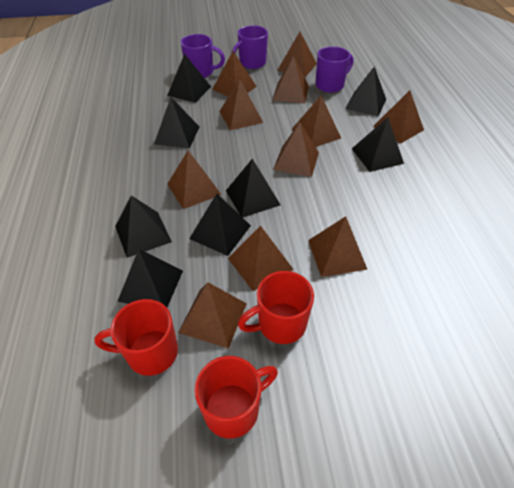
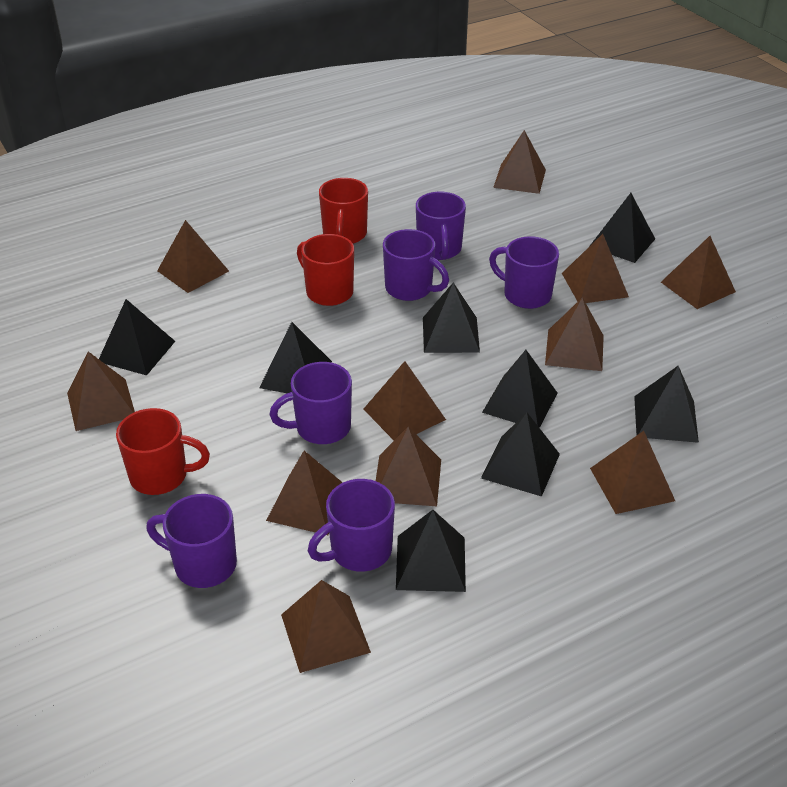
purple mug: 3 -> 6

